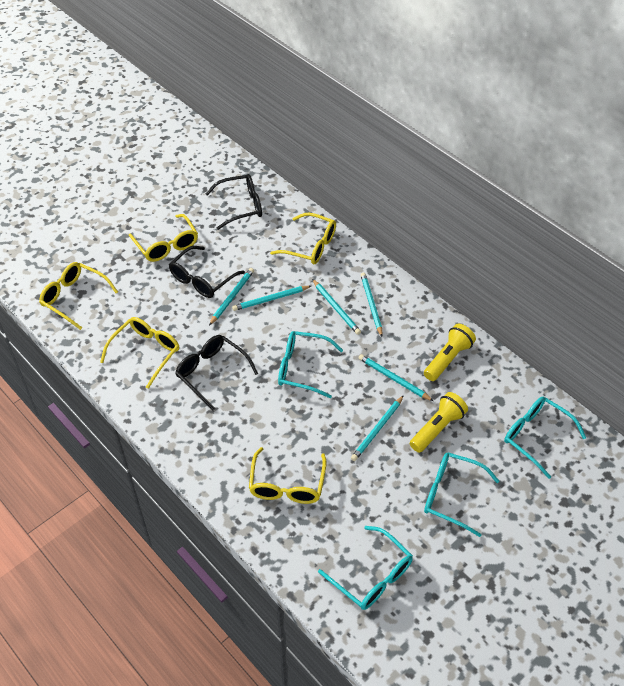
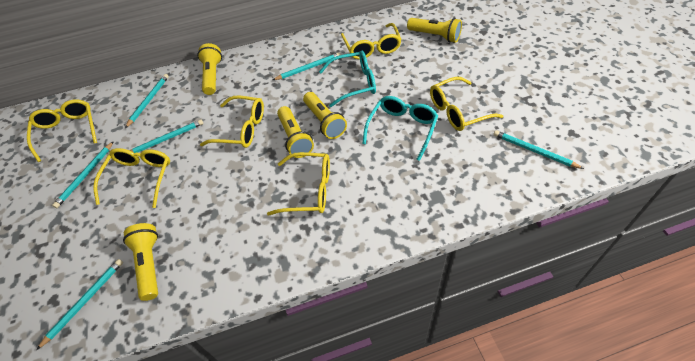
black glasses: 3 -> 0
turquoise glasses: 4 -> 2
yellow flashlight: 2 -> 5
yellow glasses: 5 -> 6

